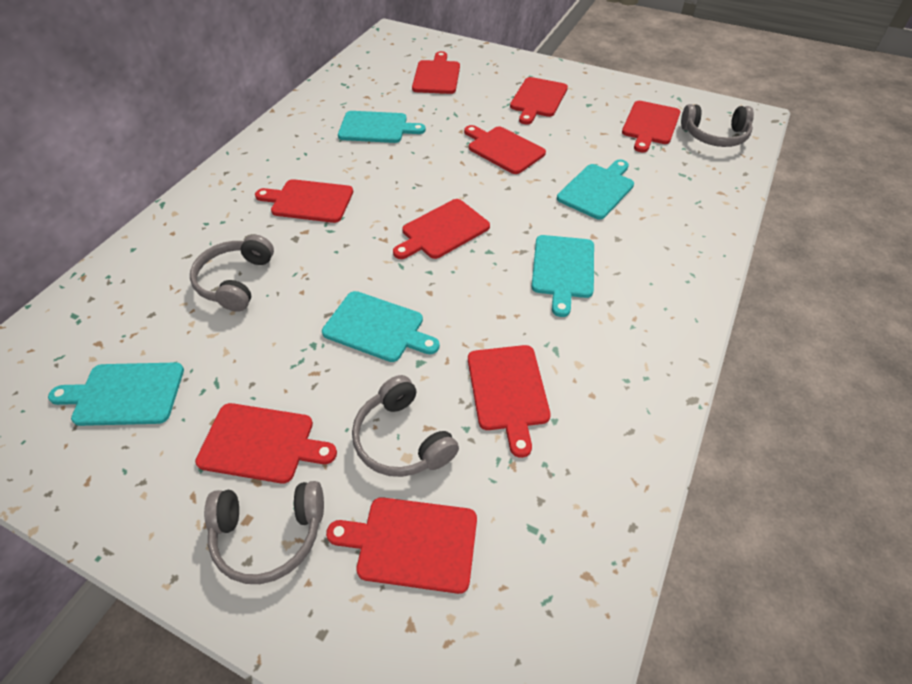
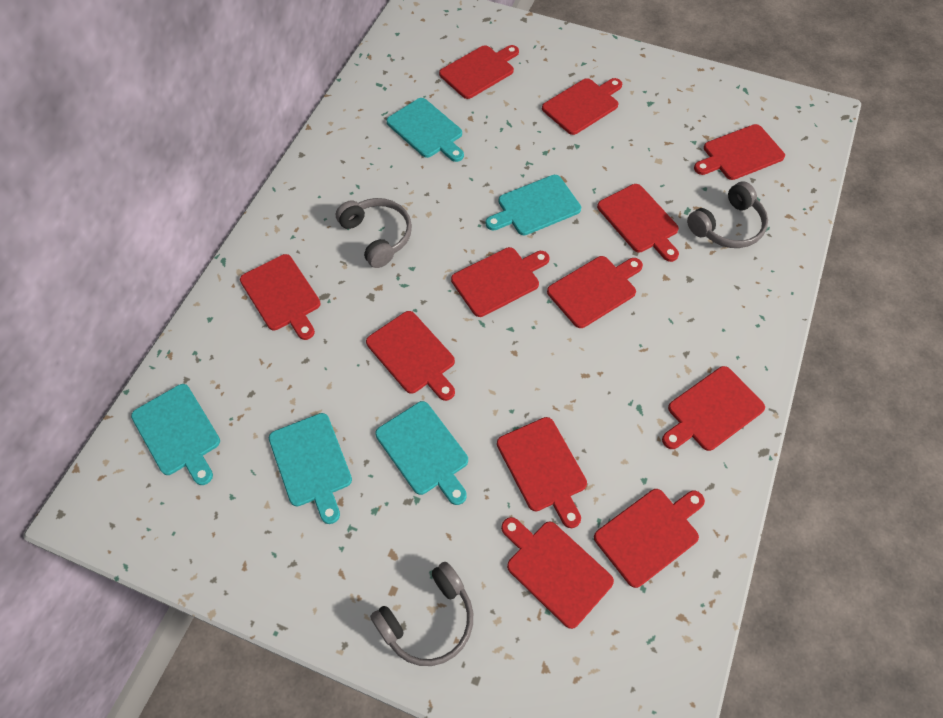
grey headphones: 4 -> 3
red cutting board: 9 -> 12

